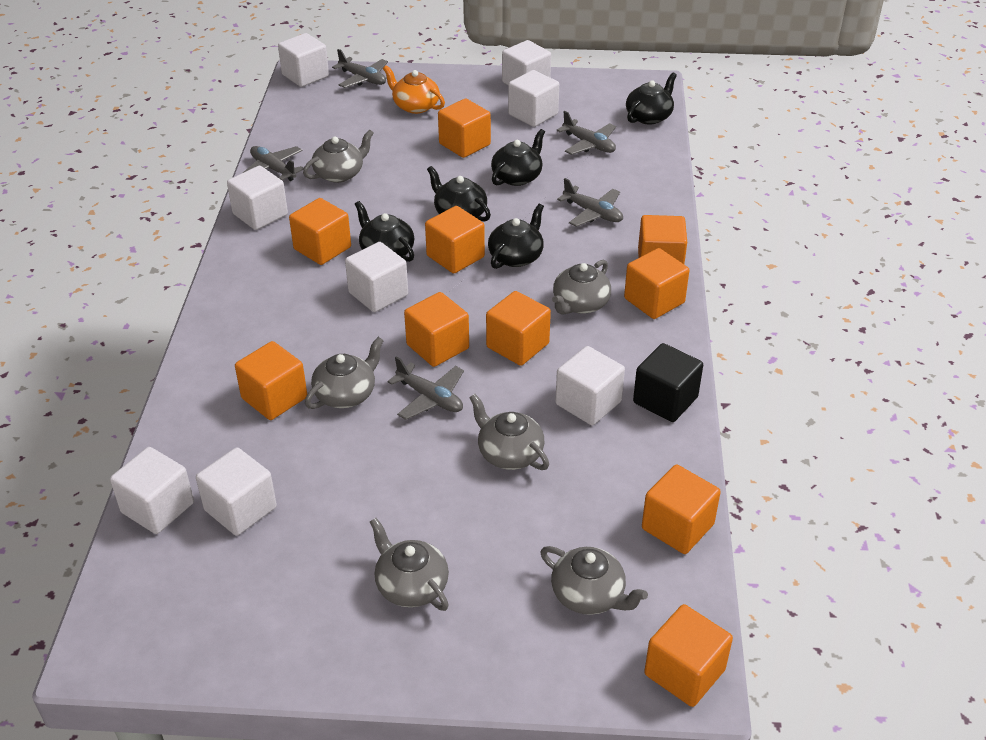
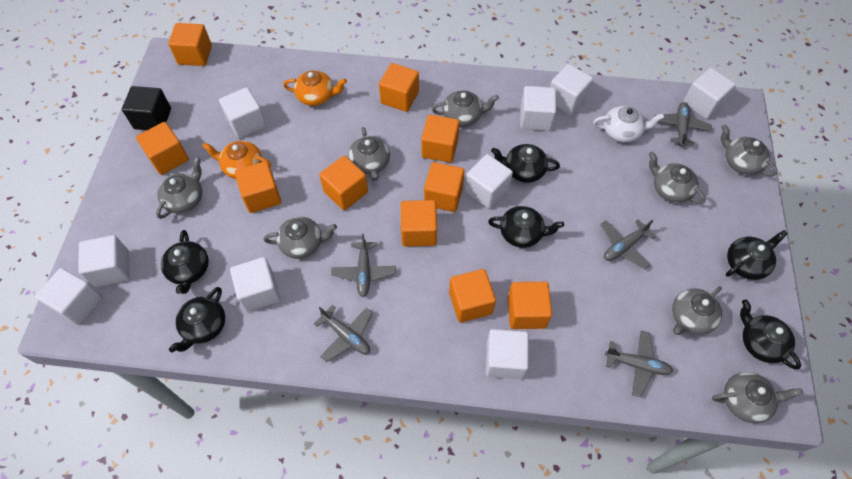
black teapot: 5 -> 6
grey teapot: 6 -> 8
orange teapot: 1 -> 2
white cube: 8 -> 9
white teapot: 0 -> 1

